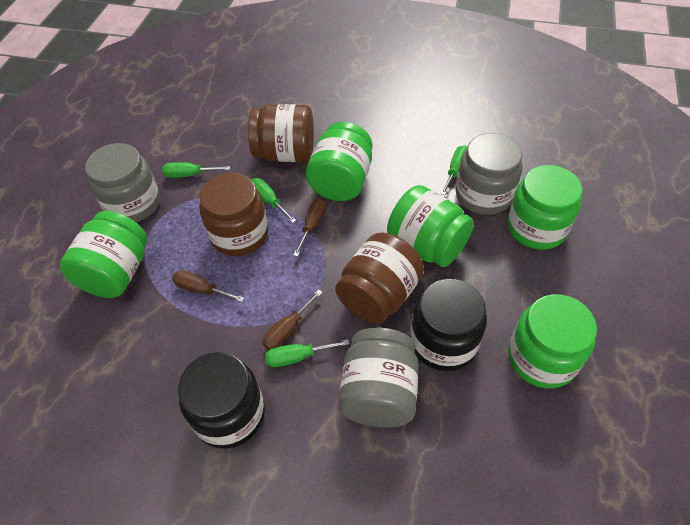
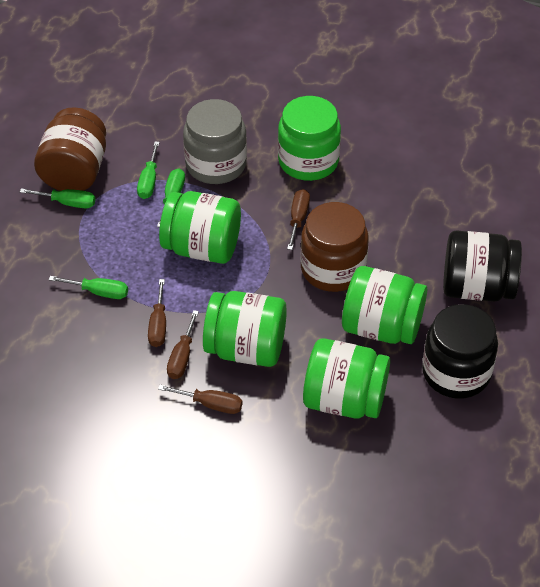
brown jar: 3 -> 2
brown screwdriver: 3 -> 4
grey jar: 3 -> 1

